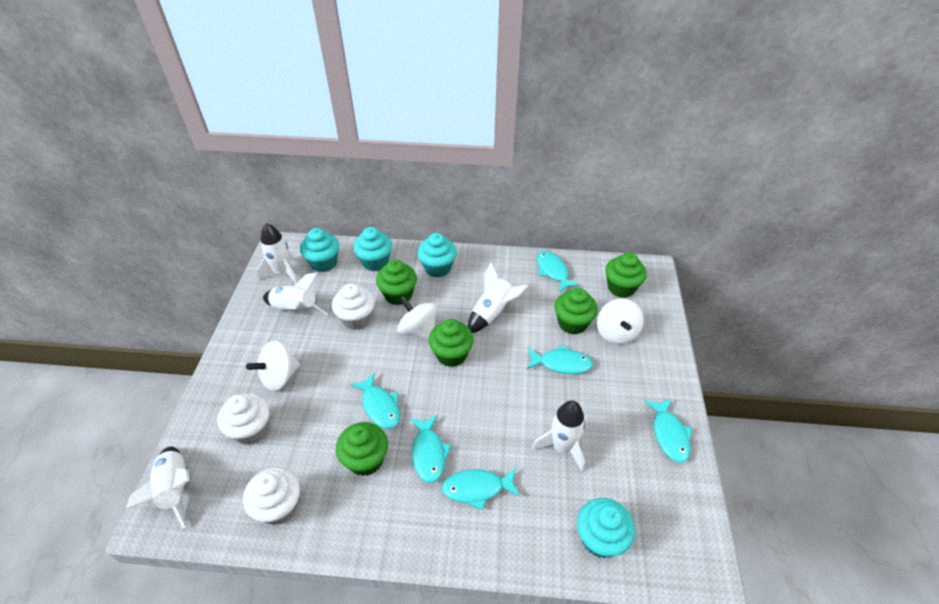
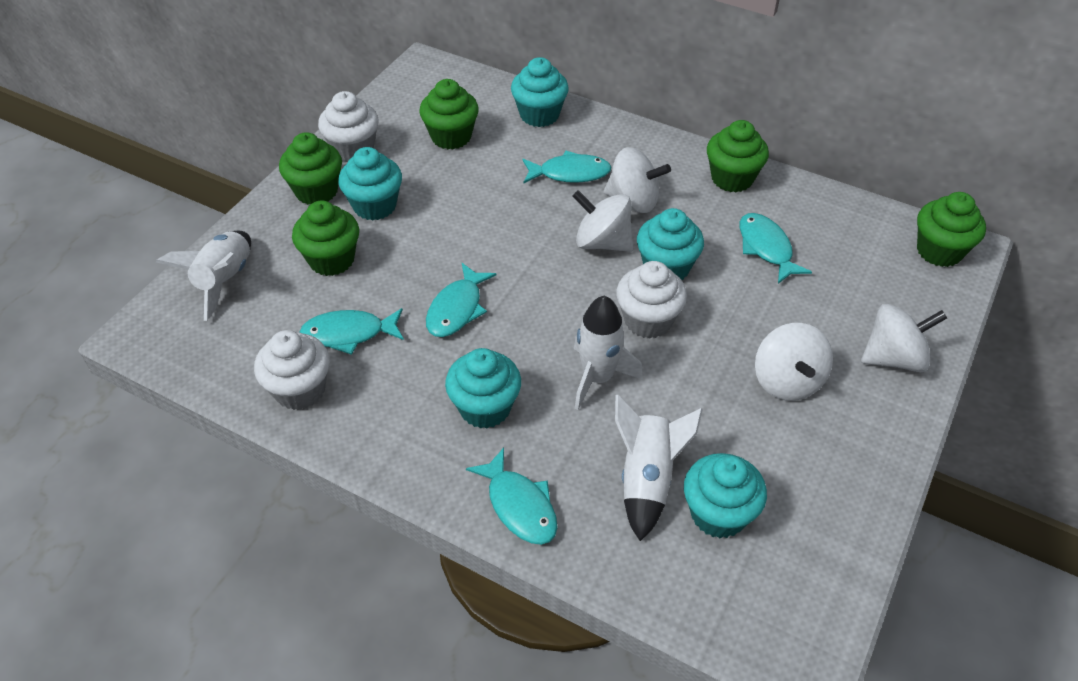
turquoise cupcake: 4 -> 5
turquoise fish: 6 -> 5
white rocket: 5 -> 3
white spinning top: 3 -> 4

